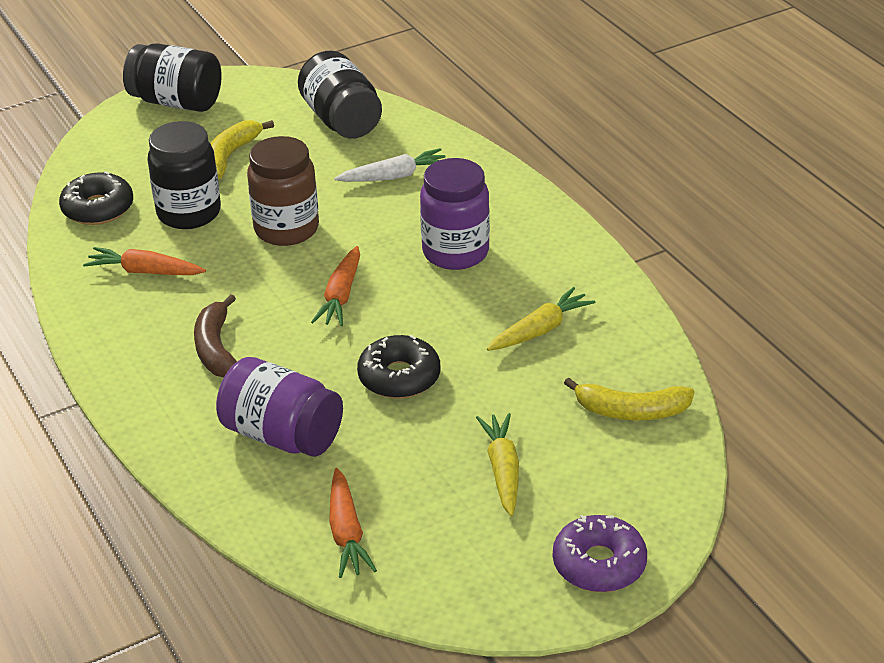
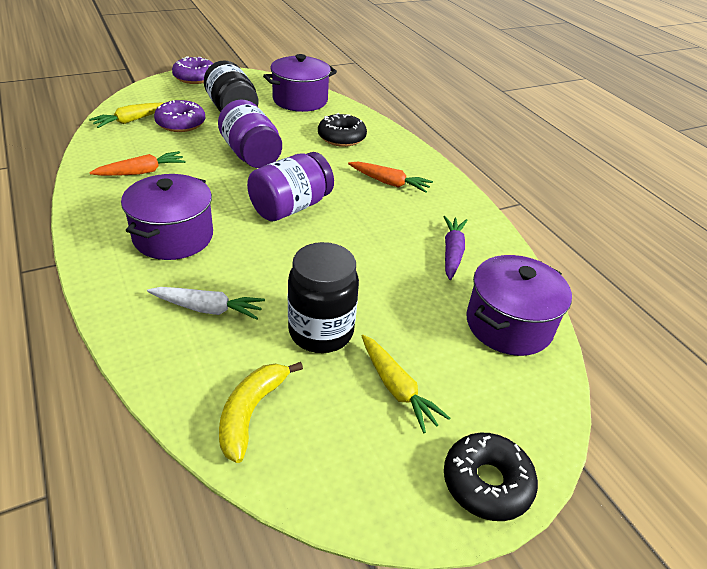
black jar: 3 -> 2
brown banana: 1 -> 0
brown jar: 1 -> 0
orange carrot: 3 -> 2
purple carrot: 0 -> 1
purple donut: 1 -> 2
purple pot: 0 -> 3
yellow banana: 2 -> 1

